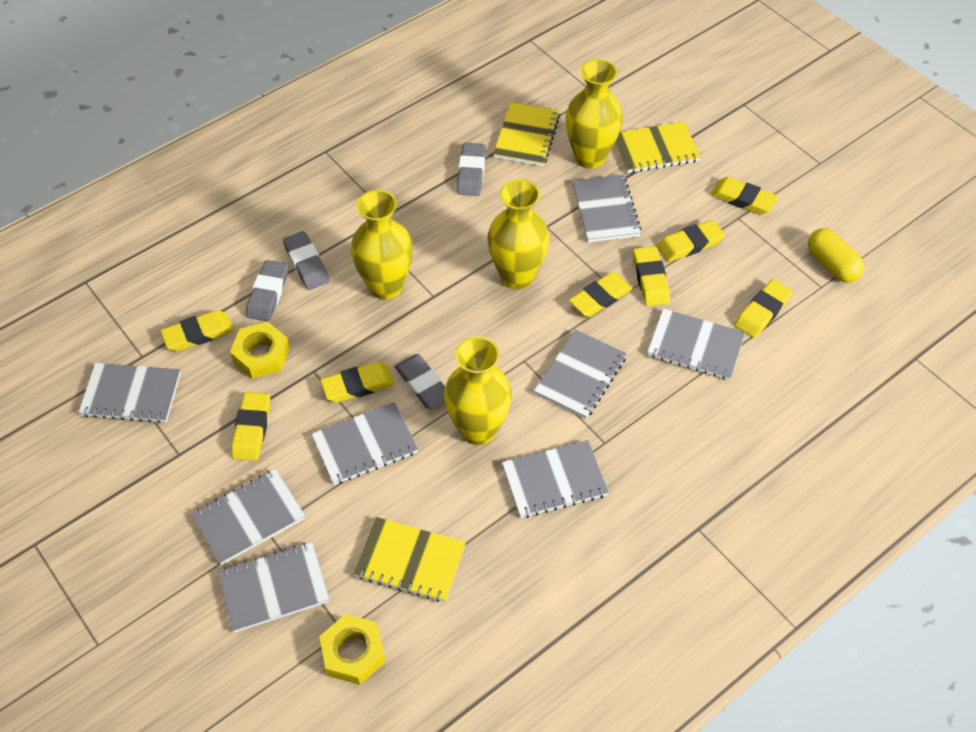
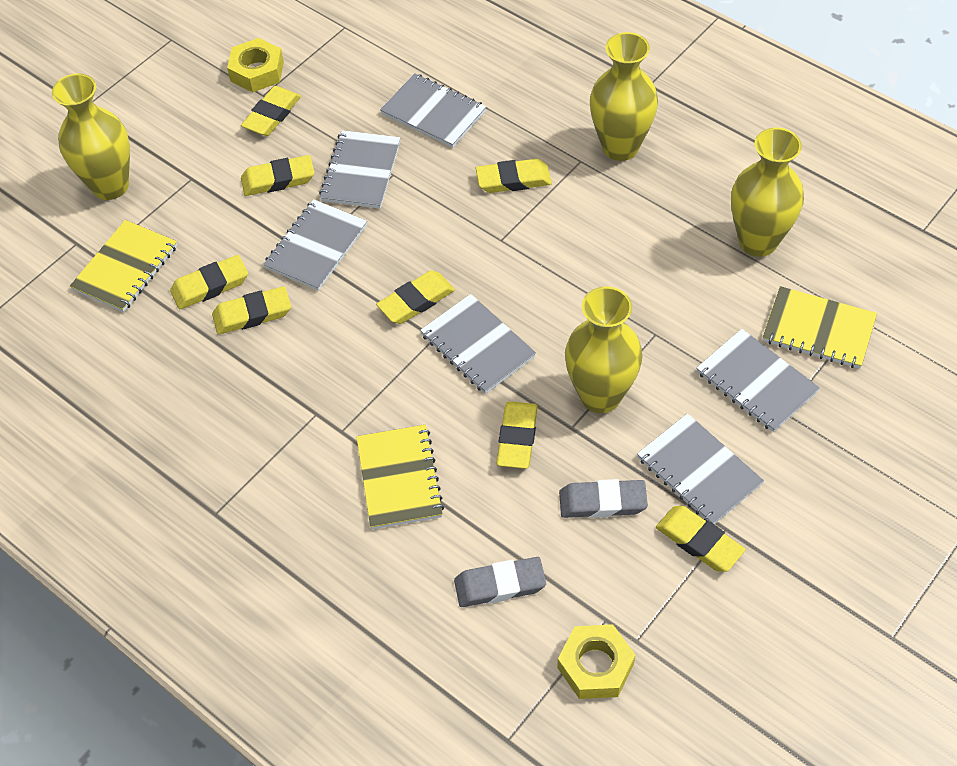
grey eraser: 4 -> 2
grey notebook: 8 -> 6
yellow capsule: 1 -> 0

